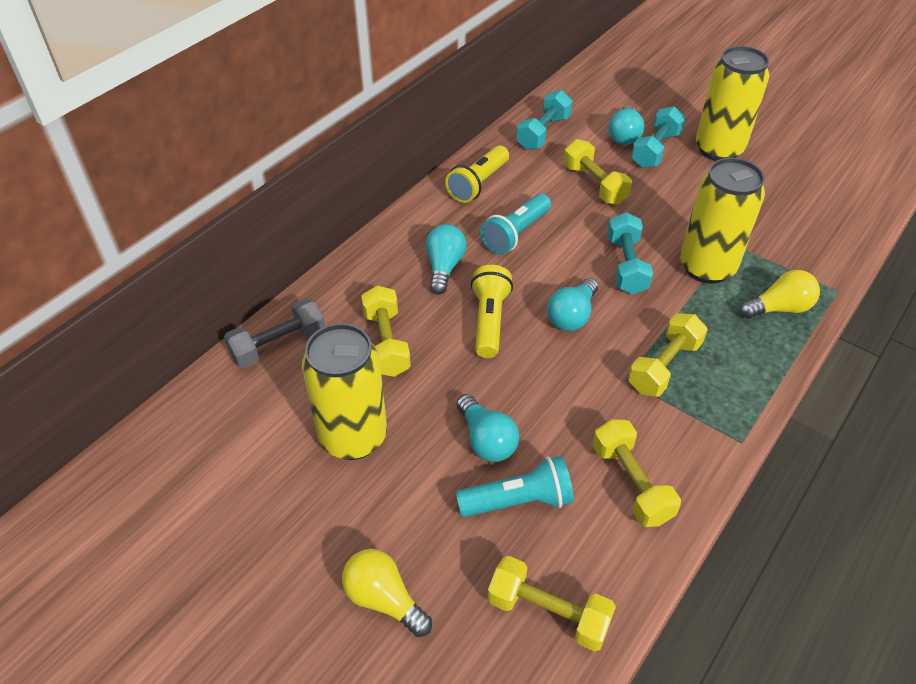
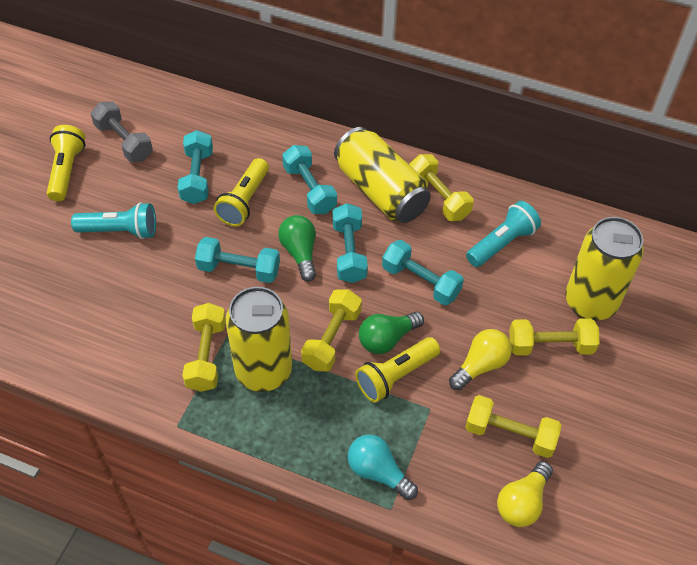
green light bulb: 0 -> 2
turquoise dumbbell: 3 -> 5
turquoise light bulb: 4 -> 1
yellow flashlight: 2 -> 3

